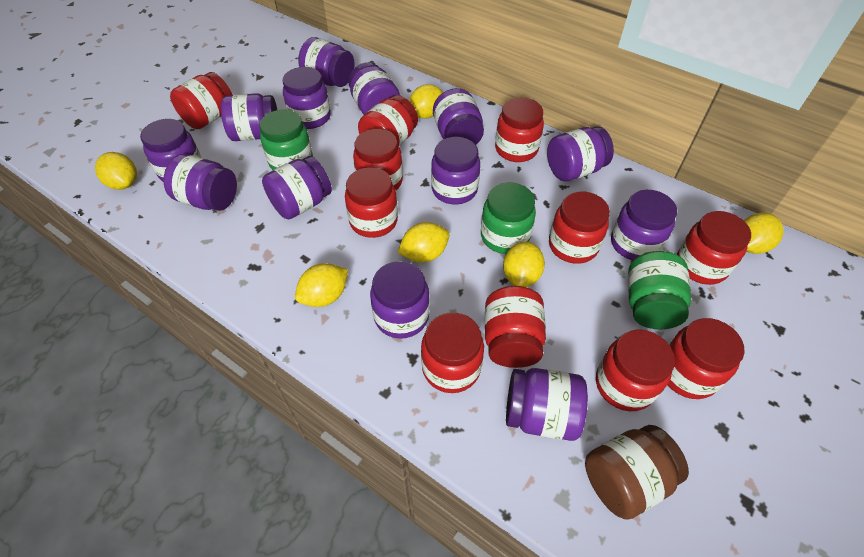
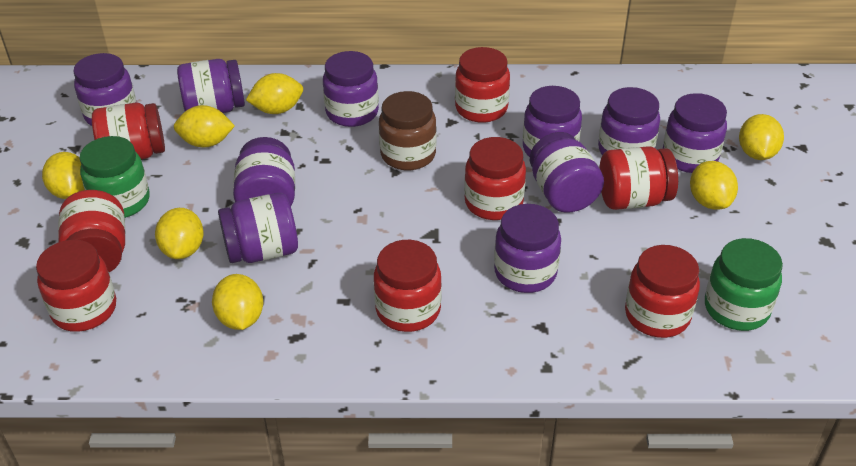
green jar: 3 -> 2
purple jar: 13 -> 10
red jar: 11 -> 8
yellow lemon: 6 -> 7

